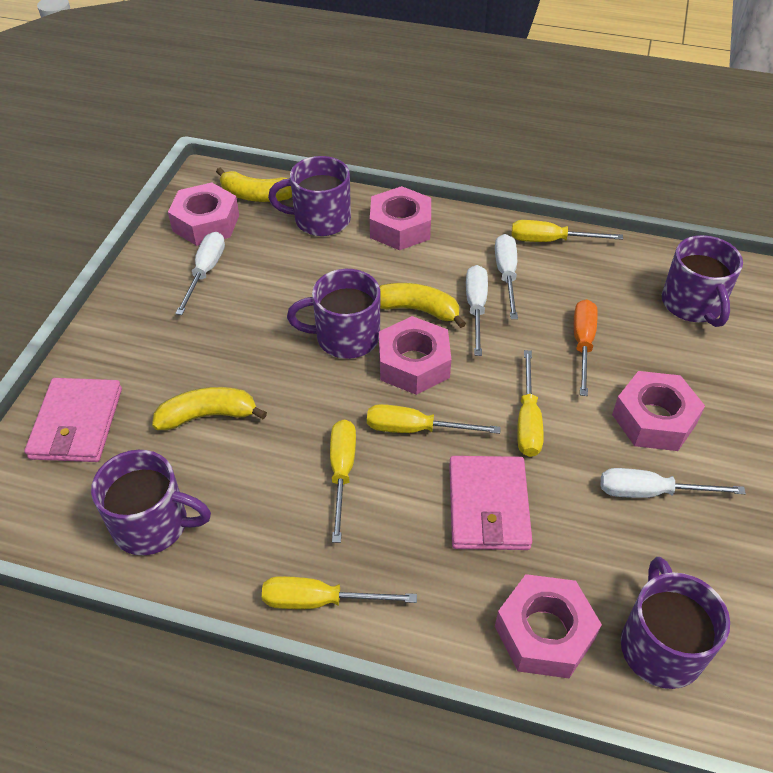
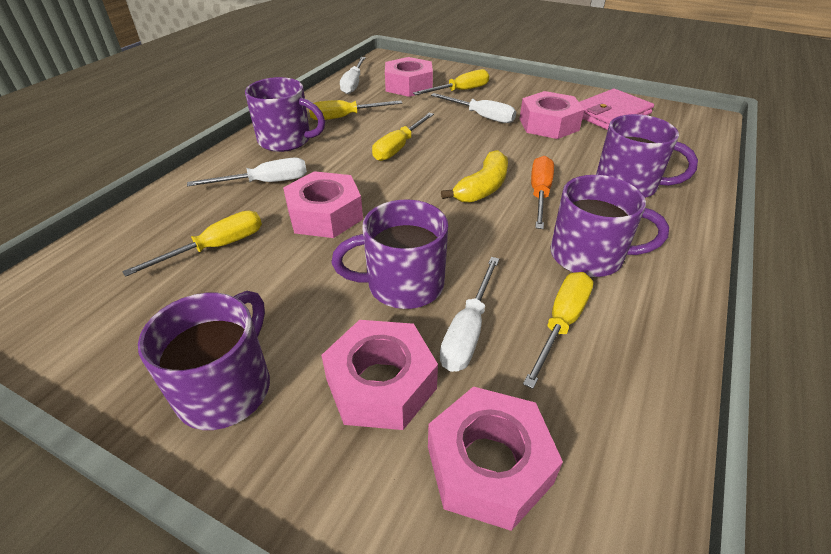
pink wallet: 2 -> 1
yellow banana: 3 -> 1

